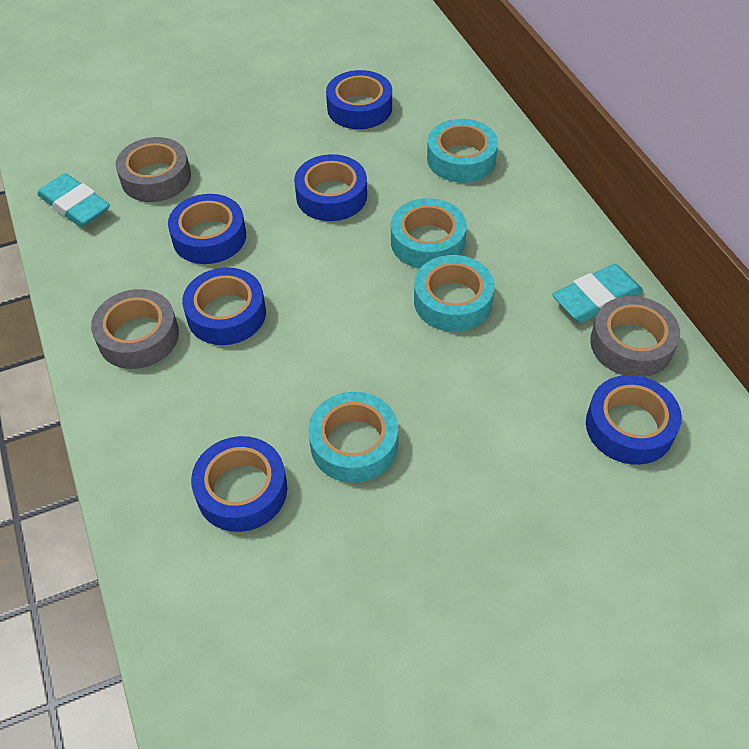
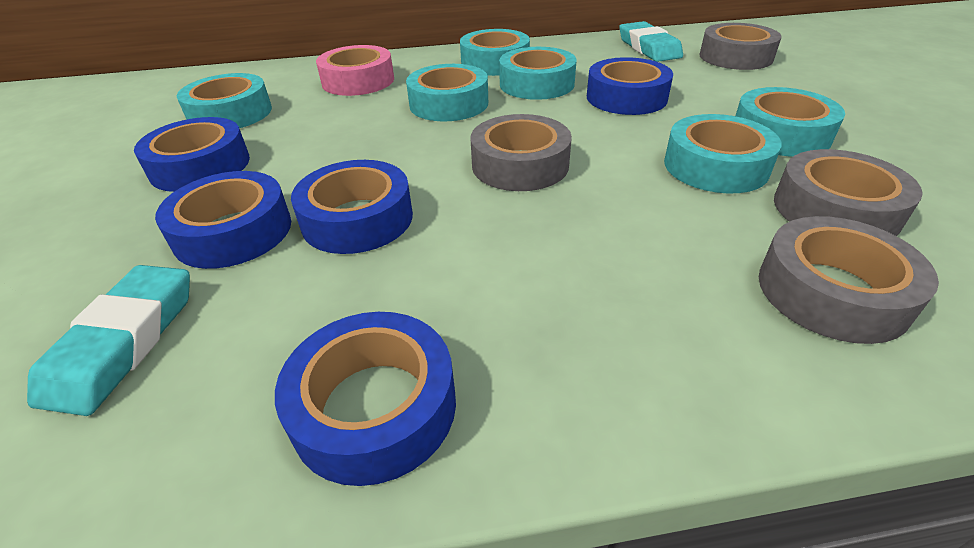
blue tape: 6 -> 5
grey tape: 3 -> 4
pink tape: 0 -> 1
turquoise tape: 4 -> 6

